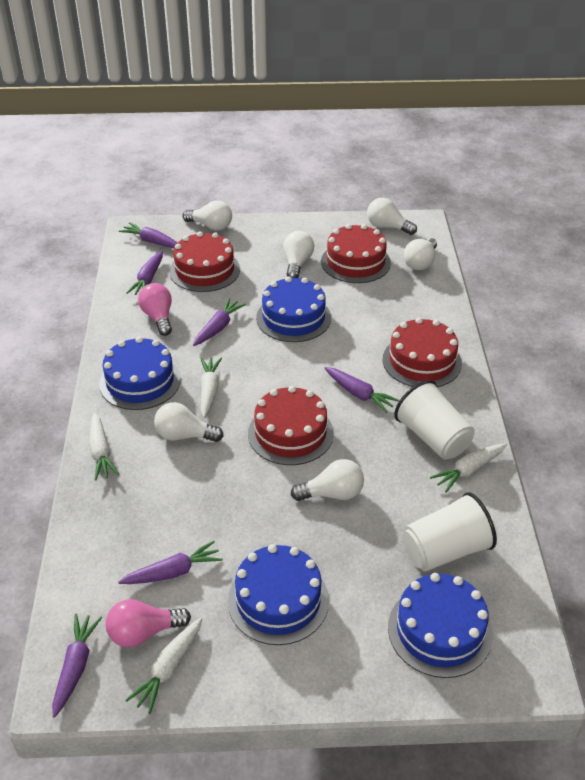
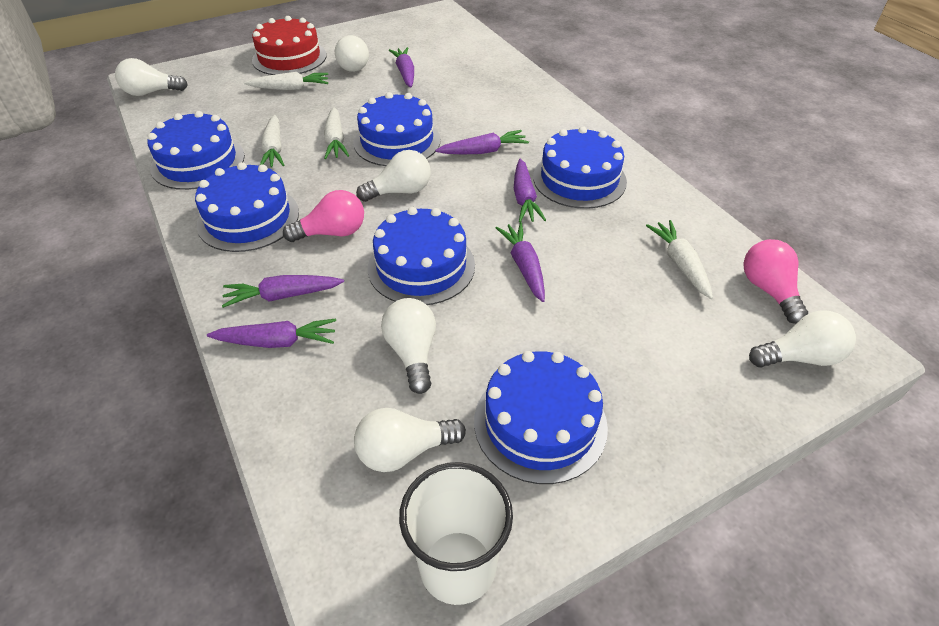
blue cake: 4 -> 6
red cake: 4 -> 1
white cup: 2 -> 1

